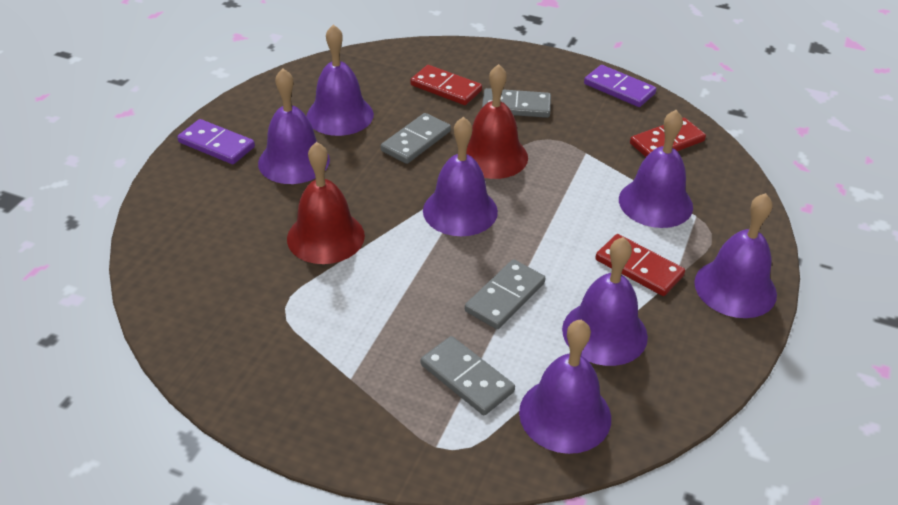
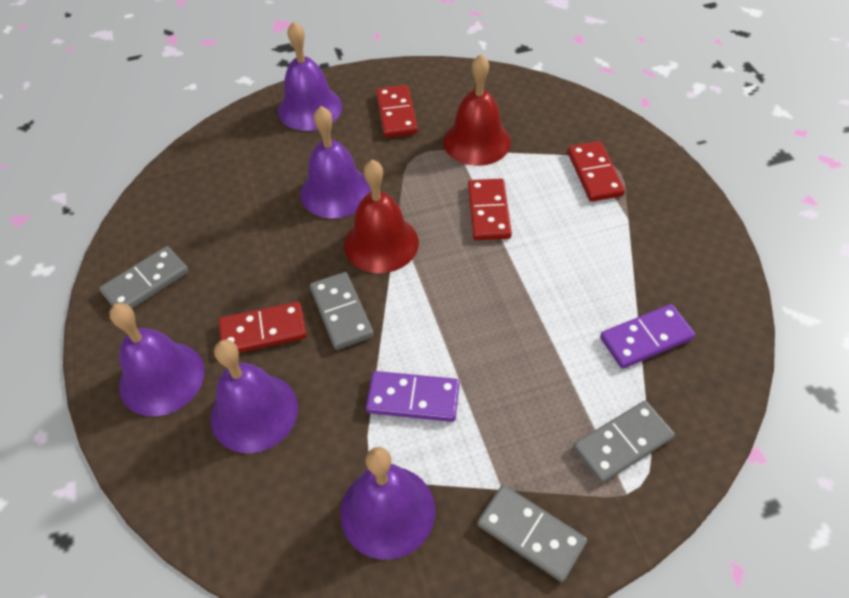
purple bell: 7 -> 5
red domino: 3 -> 4

